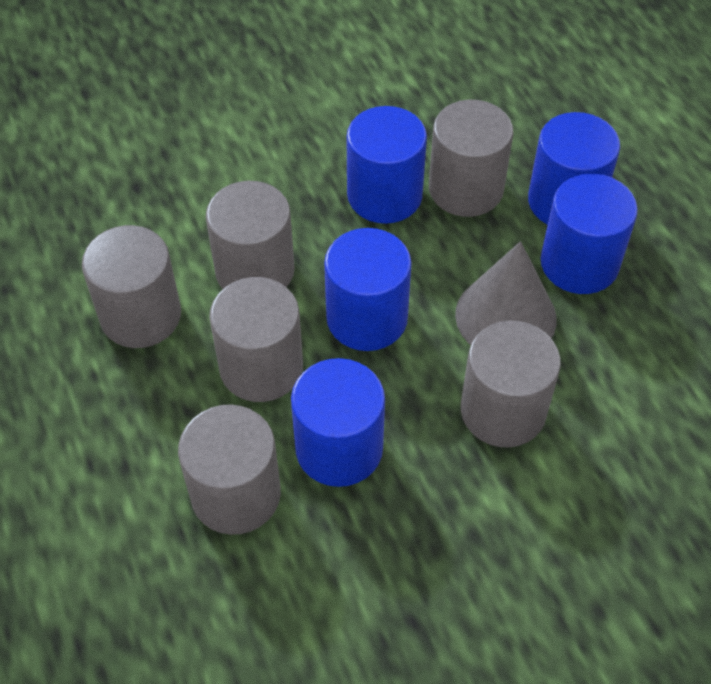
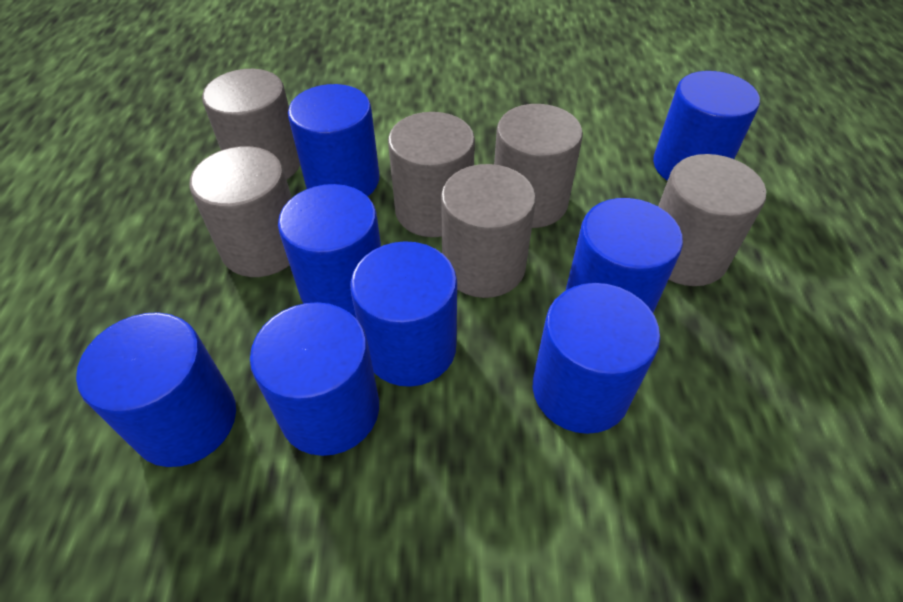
blue cylinder: 5 -> 8
grey cone: 1 -> 0

